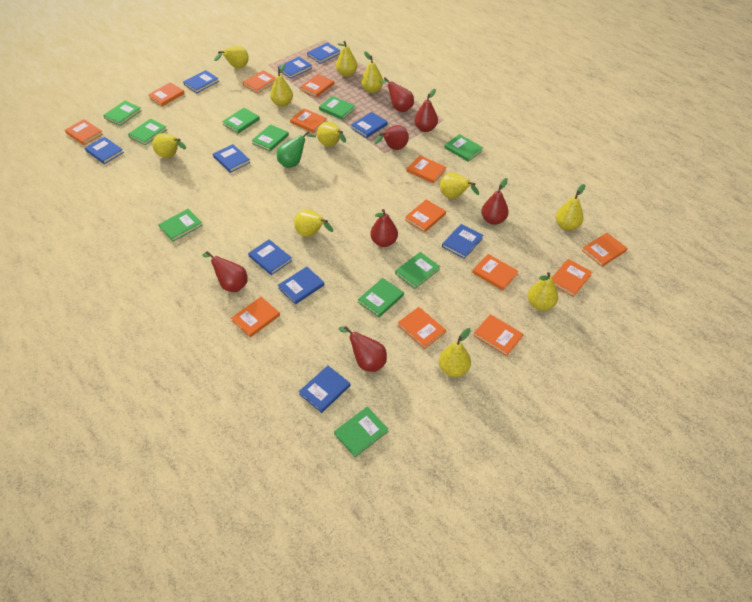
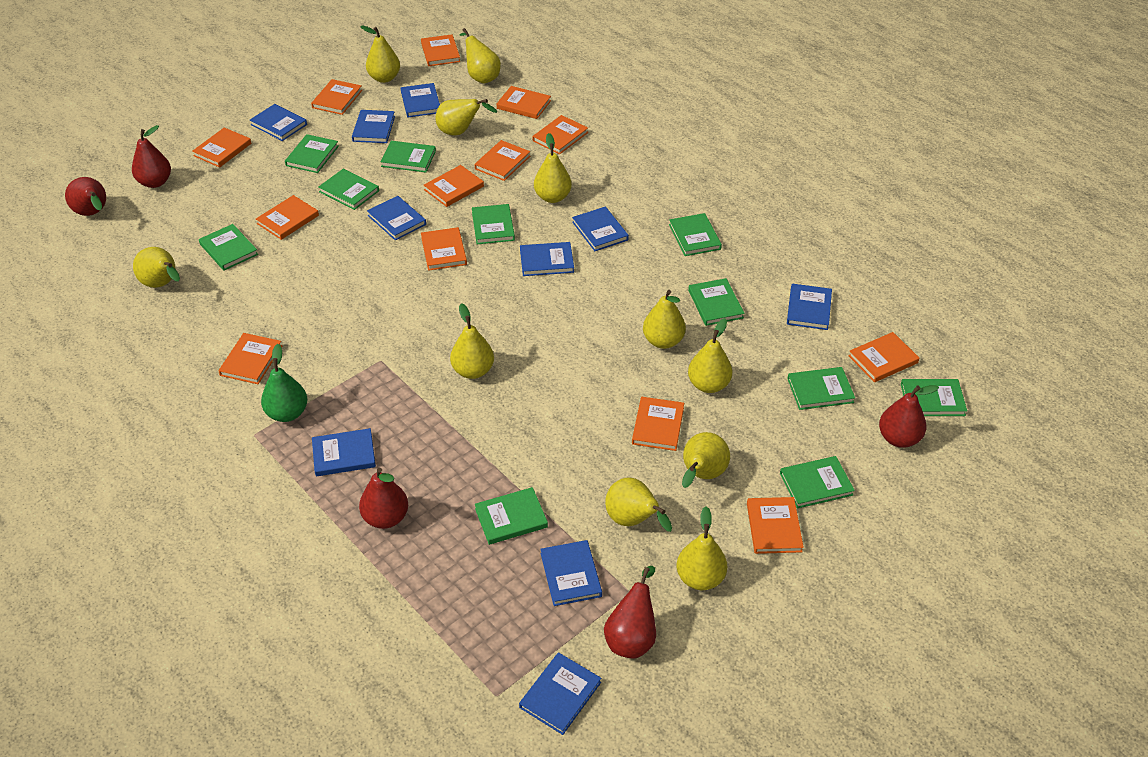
green book: 10 -> 11
red pear: 7 -> 5

